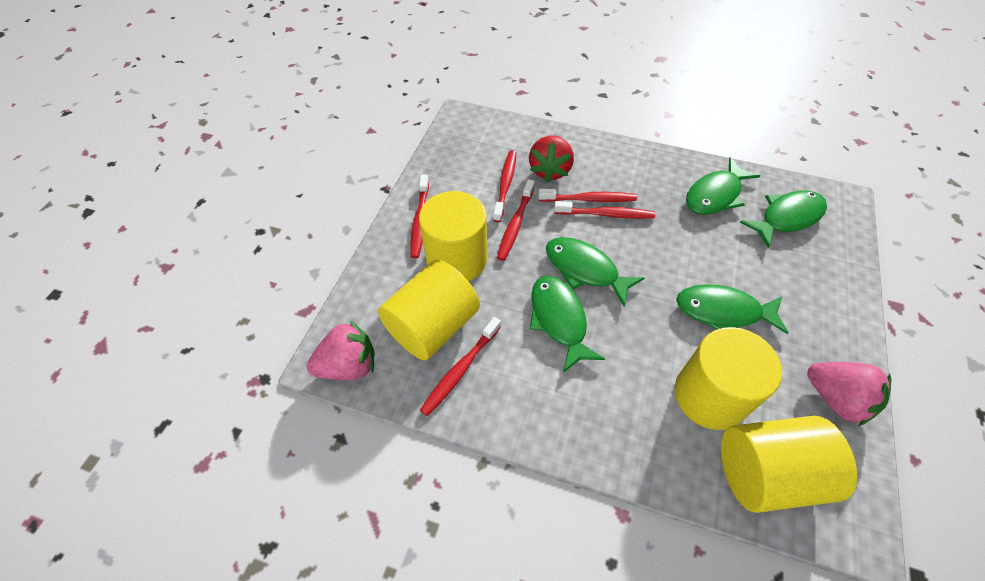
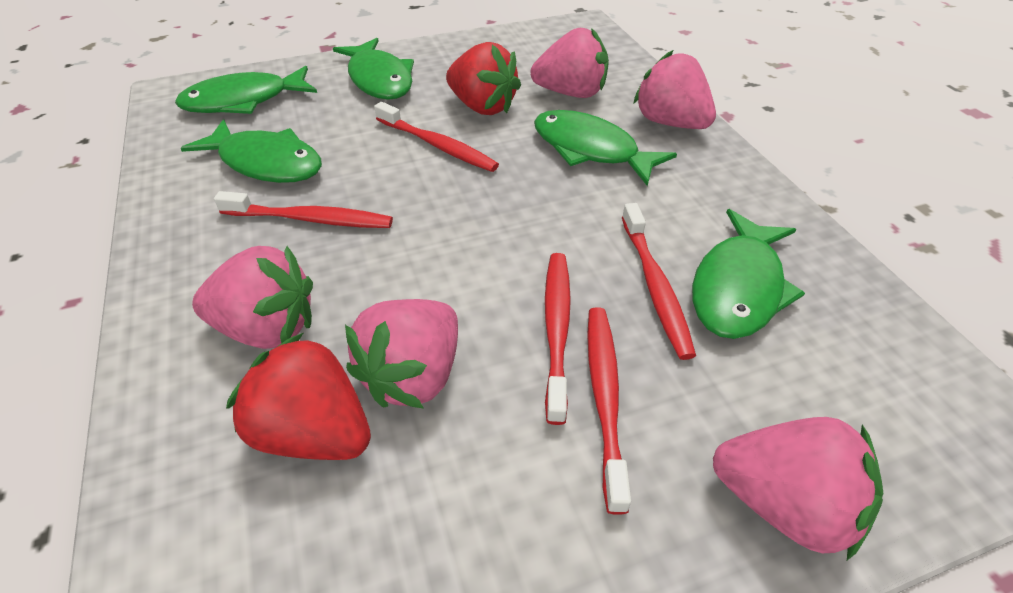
pink strawberry: 2 -> 5
red strawberry: 1 -> 2
red toothbrush: 6 -> 5
yellow cylinder: 4 -> 0

